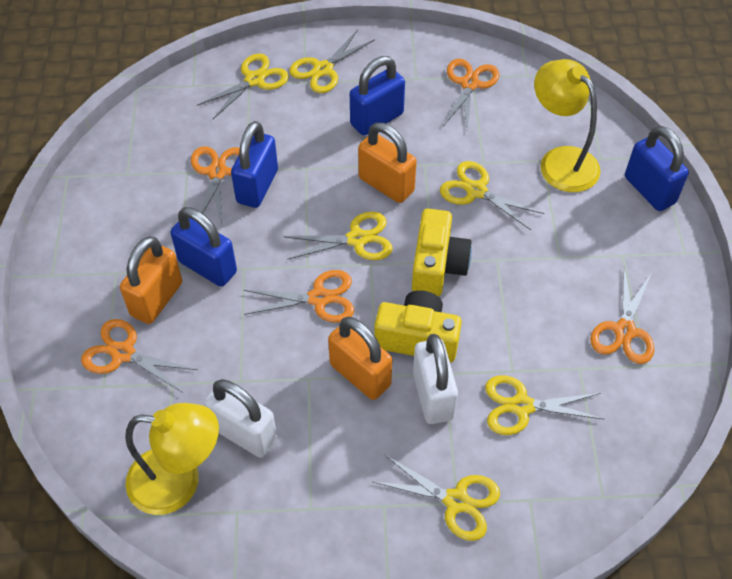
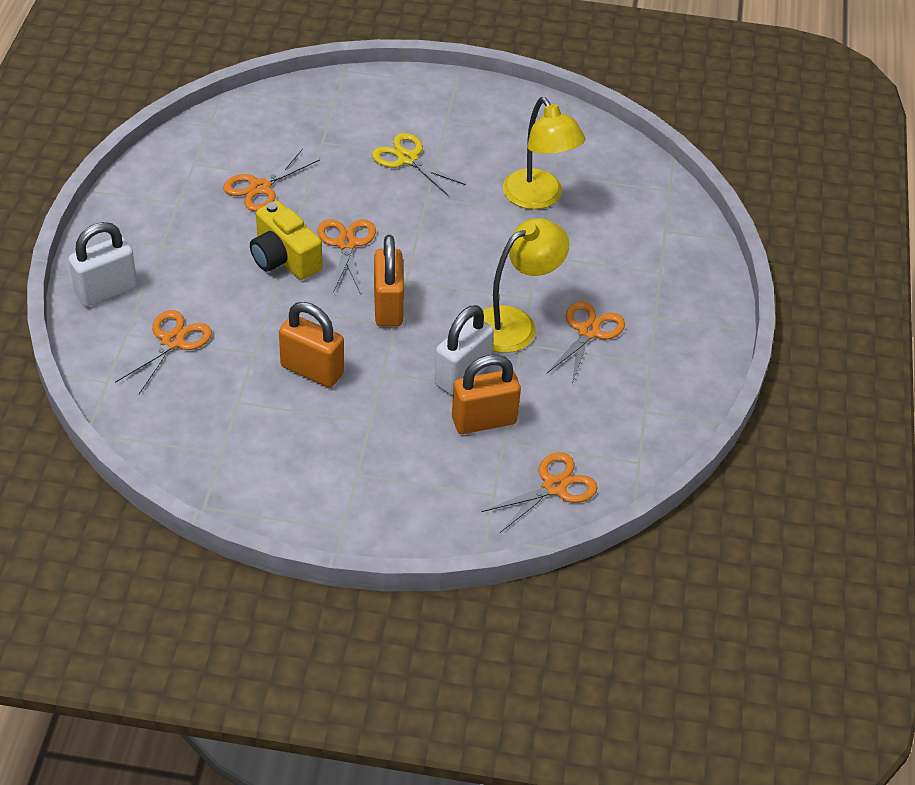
blue padlock: 4 -> 0
yellow camera: 2 -> 1
yellow scissors: 6 -> 1

